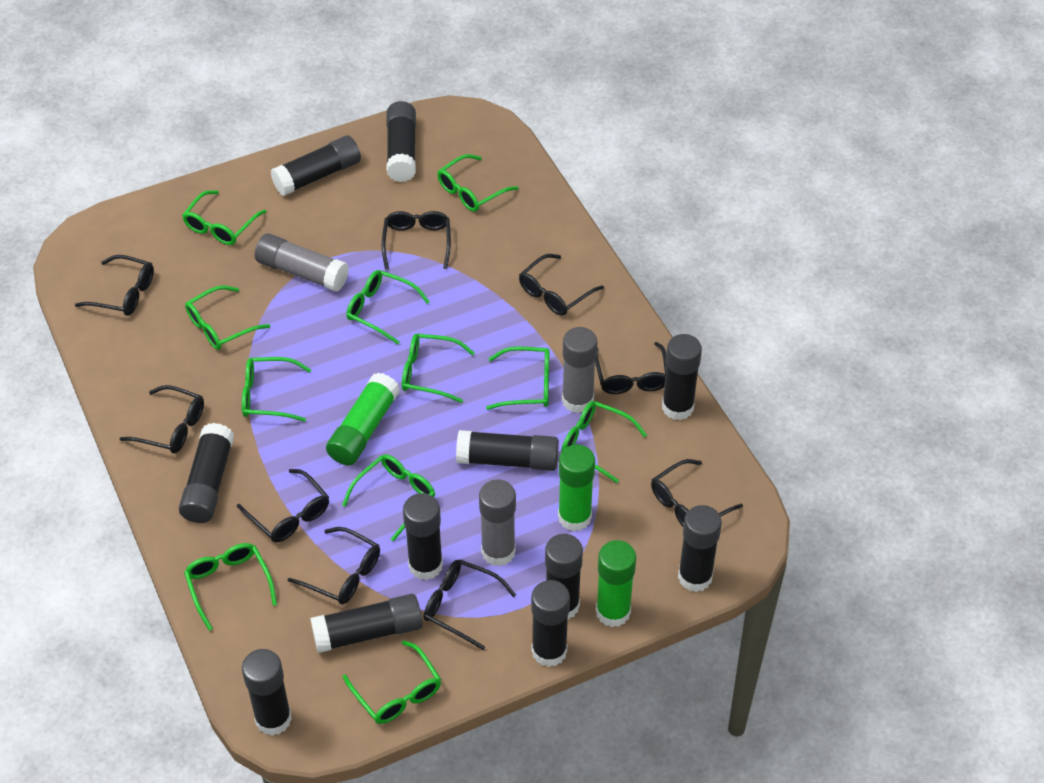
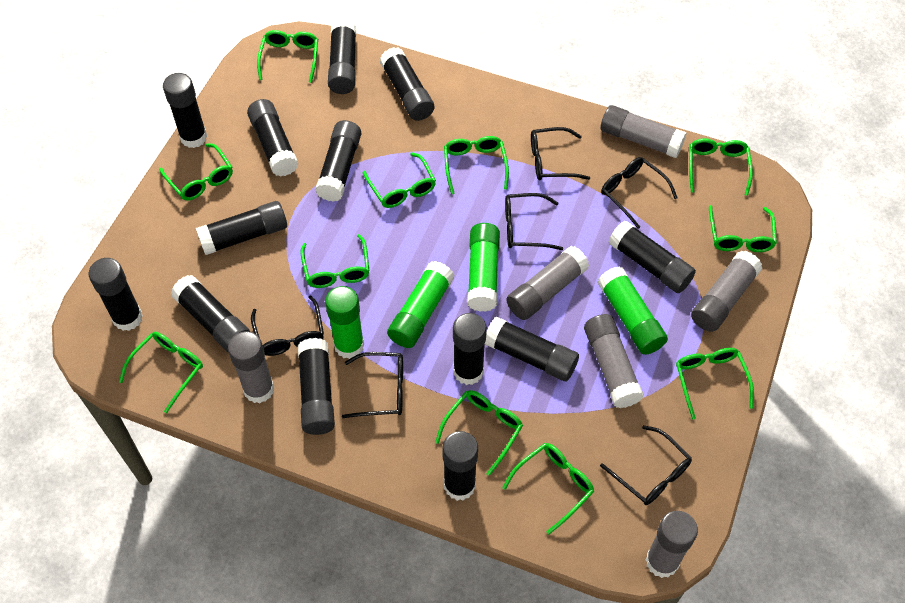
black glasses: 9 -> 6
black glue stick: 11 -> 13
green glue stick: 3 -> 4
grey glue stick: 3 -> 6

